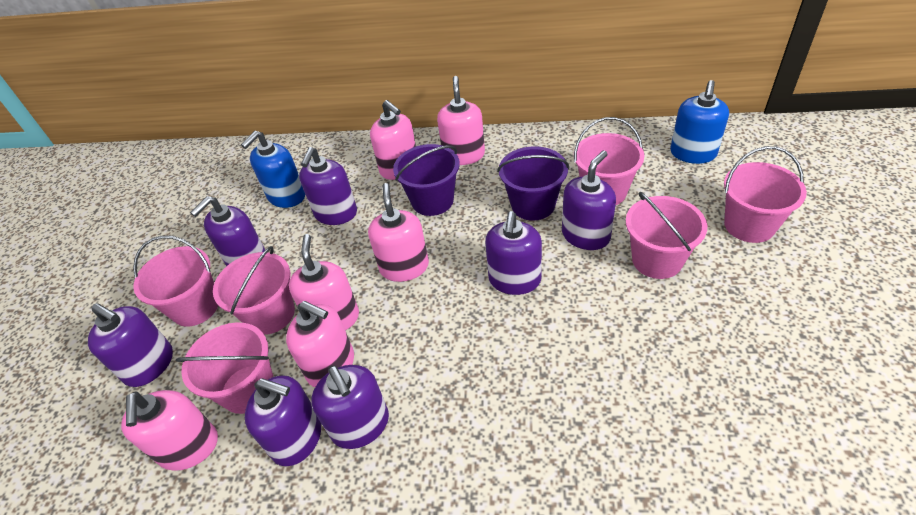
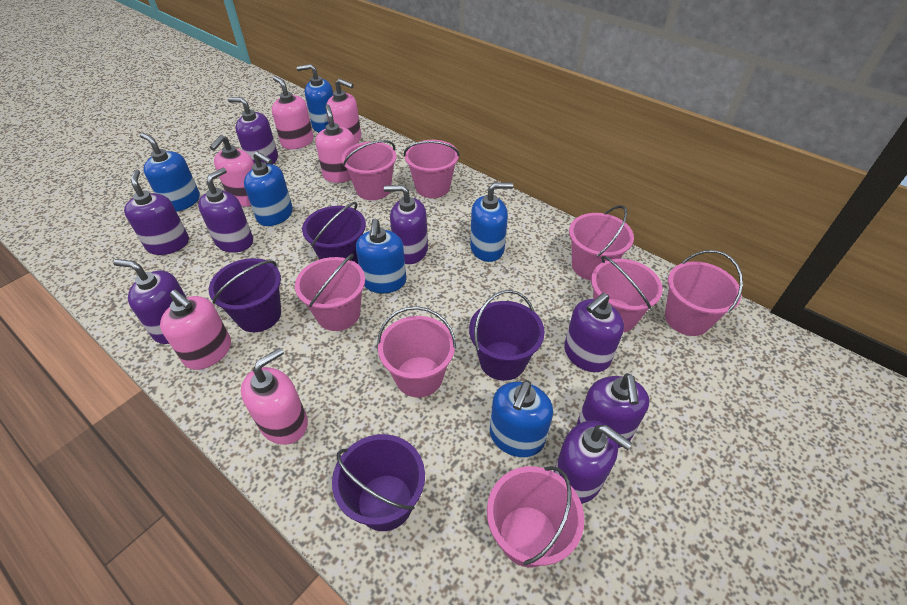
blue soap dispenser: 2 -> 6
pink bucket: 6 -> 8
purple bucket: 2 -> 4
purple soap dispenser: 7 -> 8

